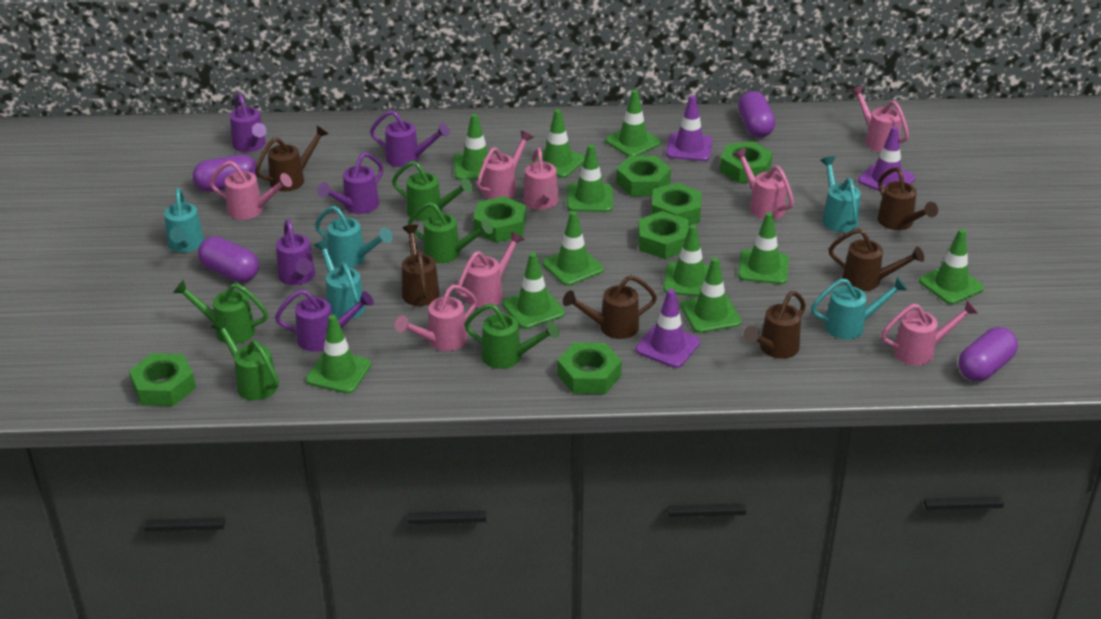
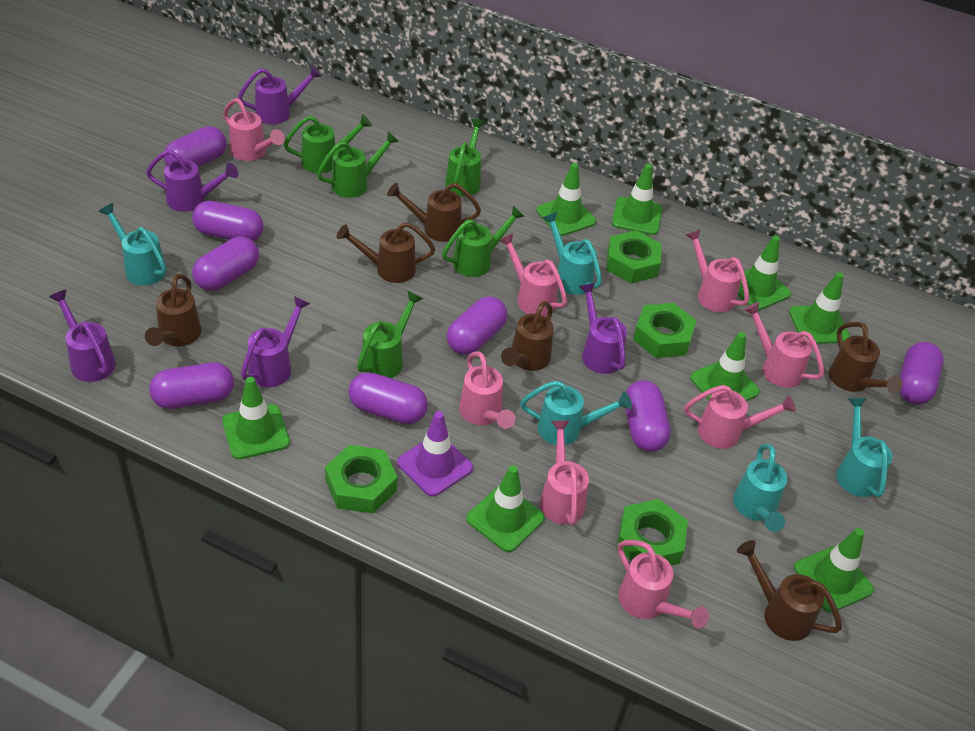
green nut: 7 -> 4
green traffic cone: 11 -> 8
purple capsule: 4 -> 8
purple traffic cone: 3 -> 1

